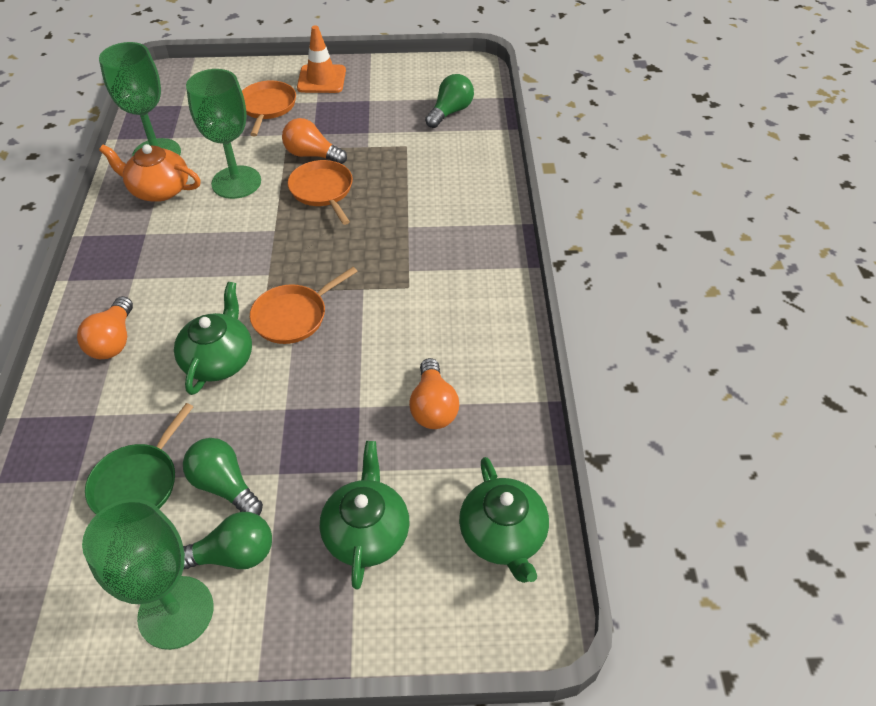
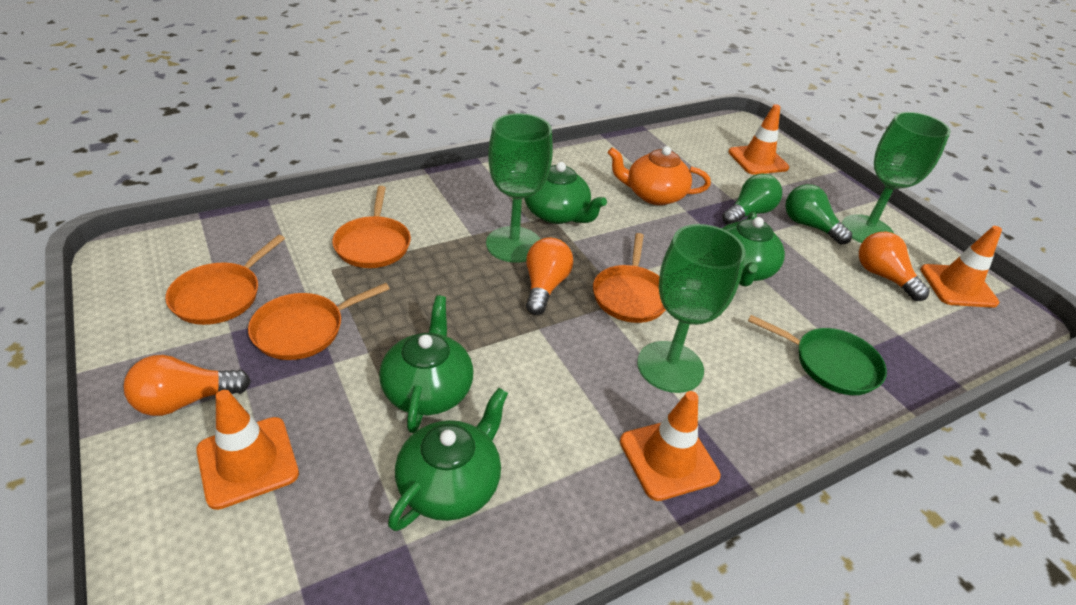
green light bulb: 3 -> 2
green teapot: 3 -> 4
orange pan: 3 -> 4
orange traffic cone: 1 -> 4

